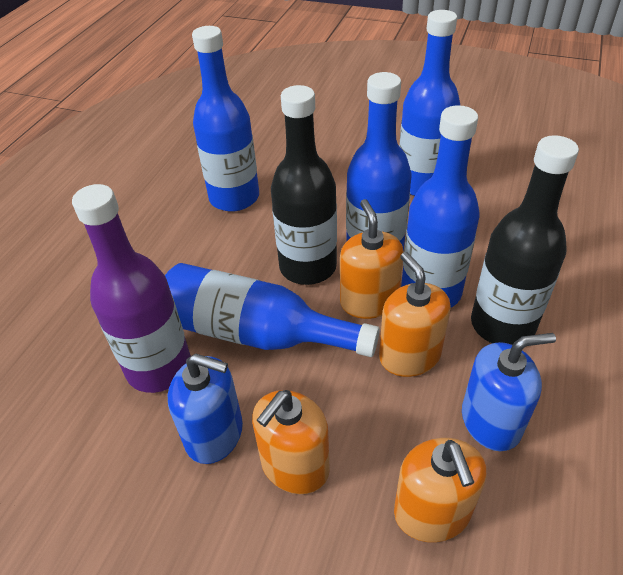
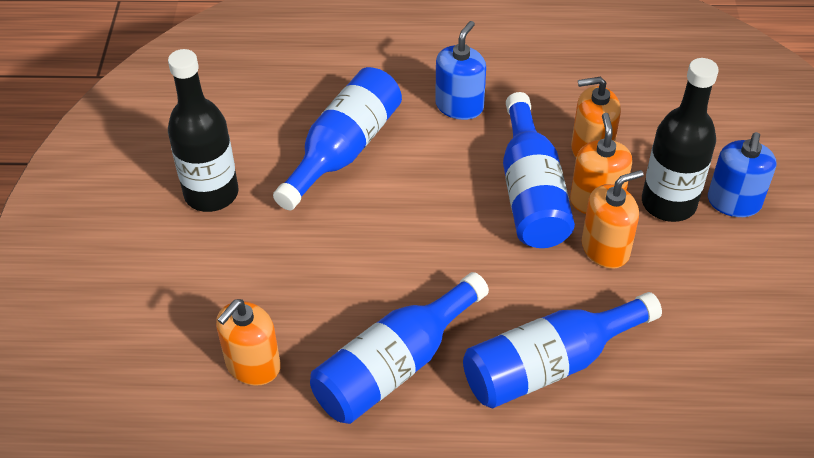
blue bottle: 5 -> 4
purple bottle: 1 -> 0

